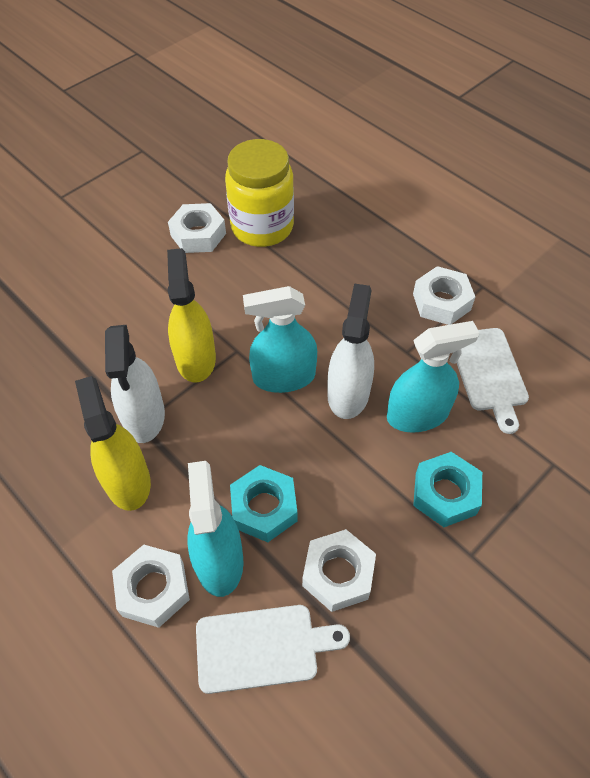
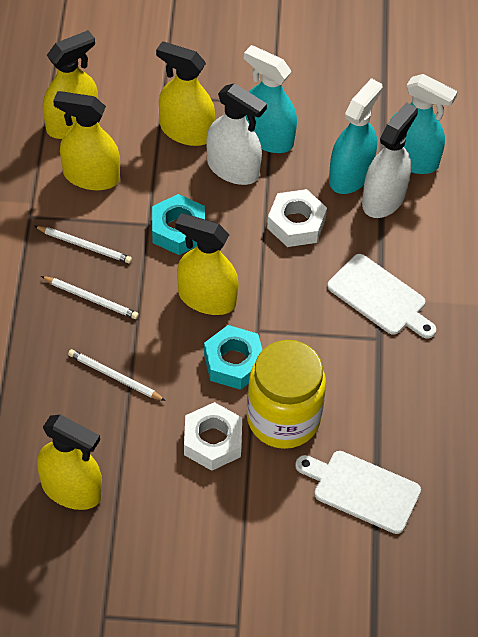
white nut: 4 -> 2
white pencil: 0 -> 3
yellow spray bottle: 2 -> 5

